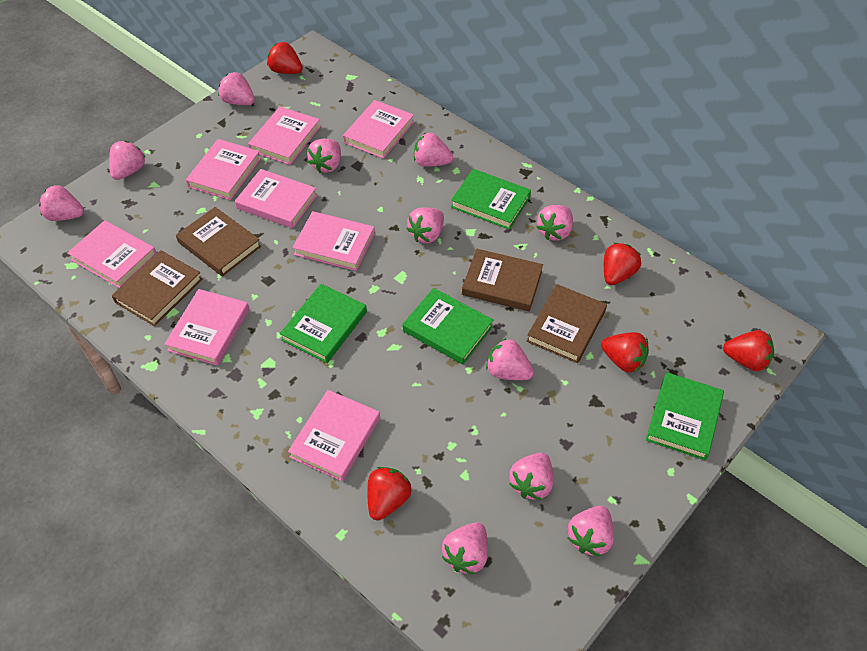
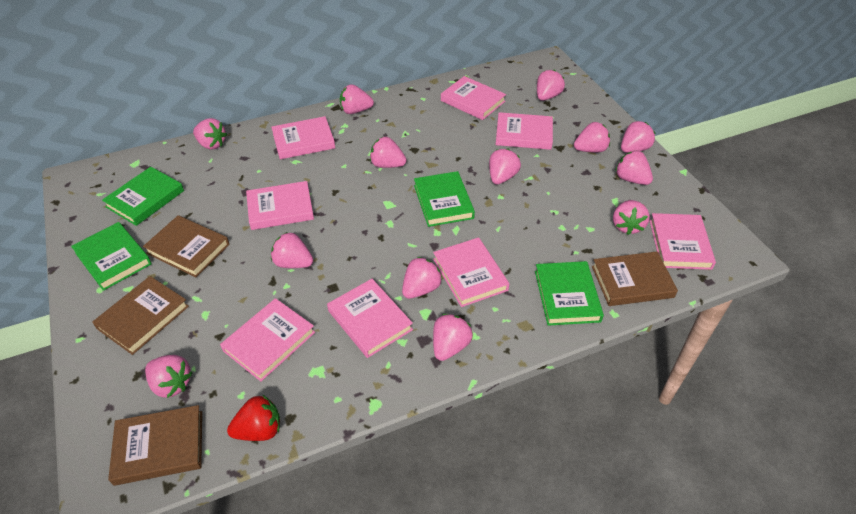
pink strawberry: 11 -> 13
red strawberry: 5 -> 1

